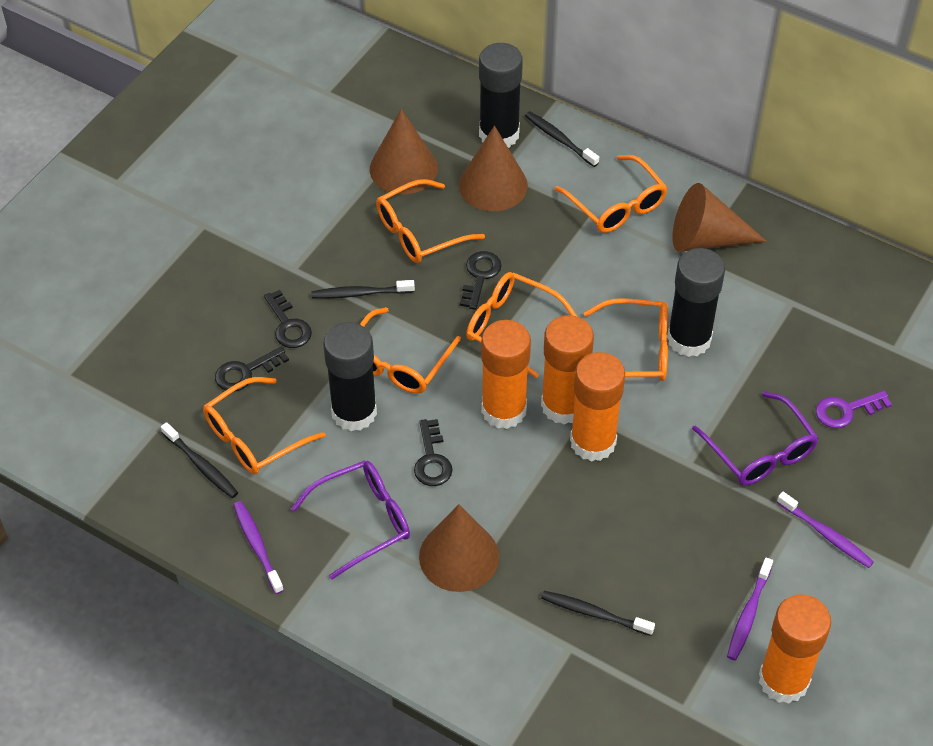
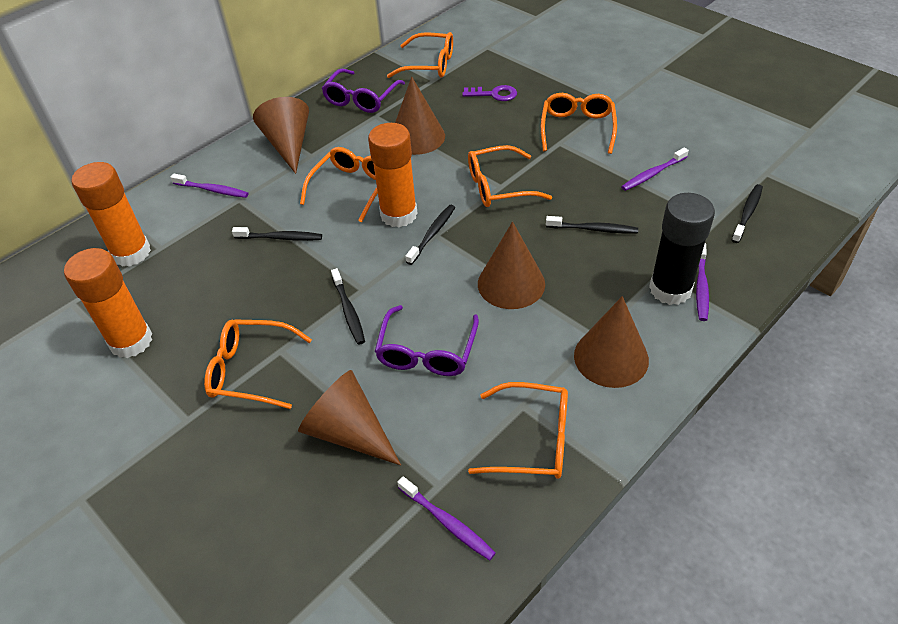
black glue stick: 3 -> 1
black key: 4 -> 0
black toothbrush: 4 -> 5
brown cone: 4 -> 5
orange glue stick: 4 -> 3
purple toothbrush: 3 -> 4

